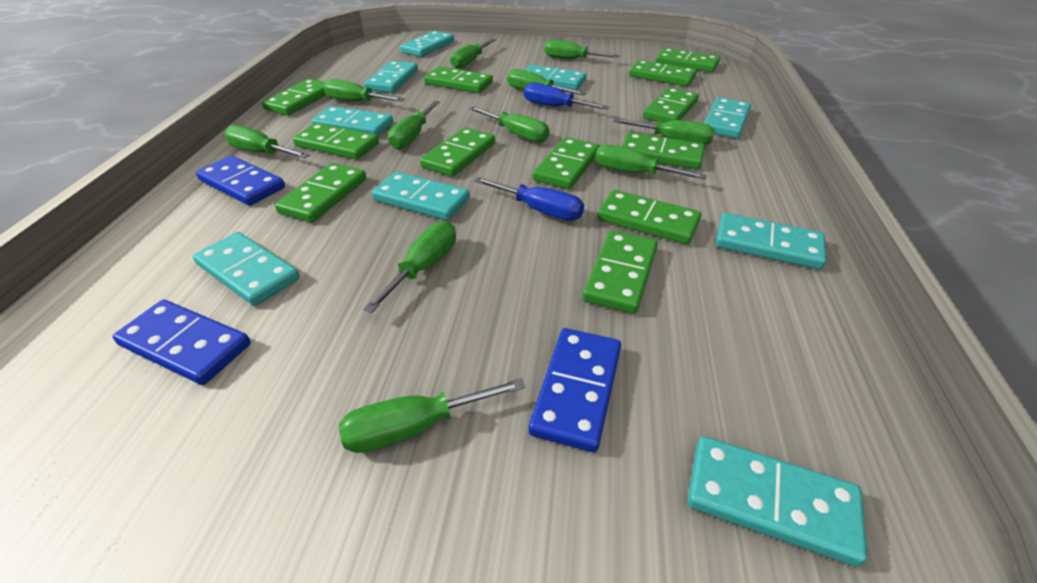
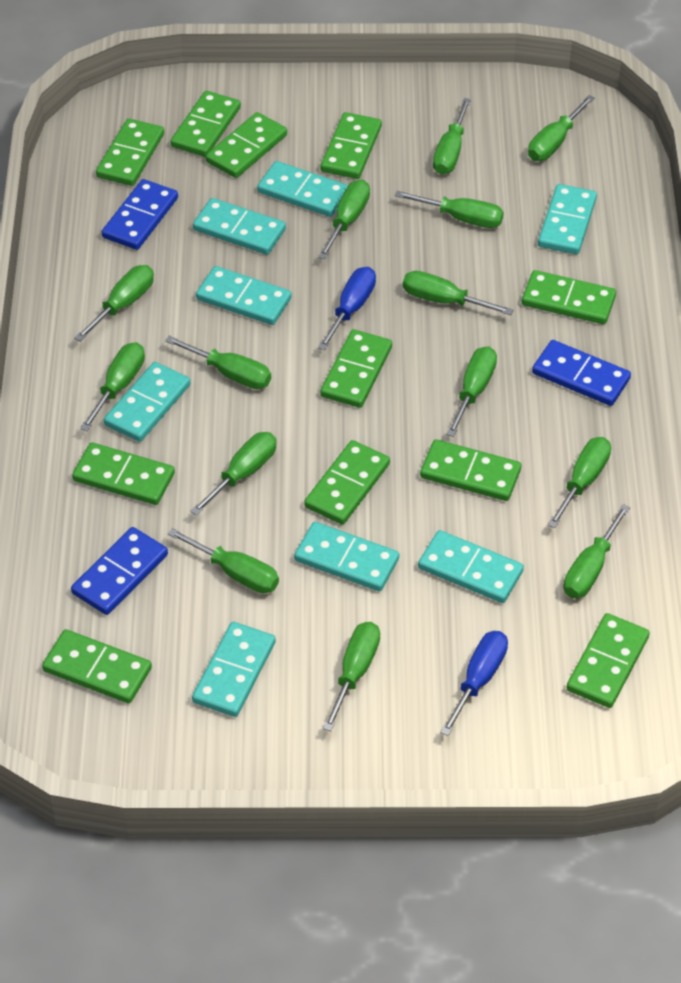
green domino: 12 -> 11
green screwdriver: 11 -> 14
turquoise domino: 9 -> 8

